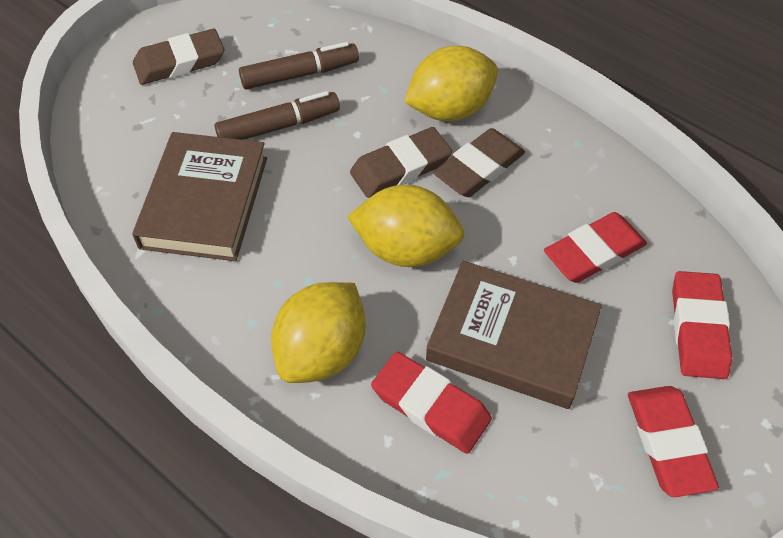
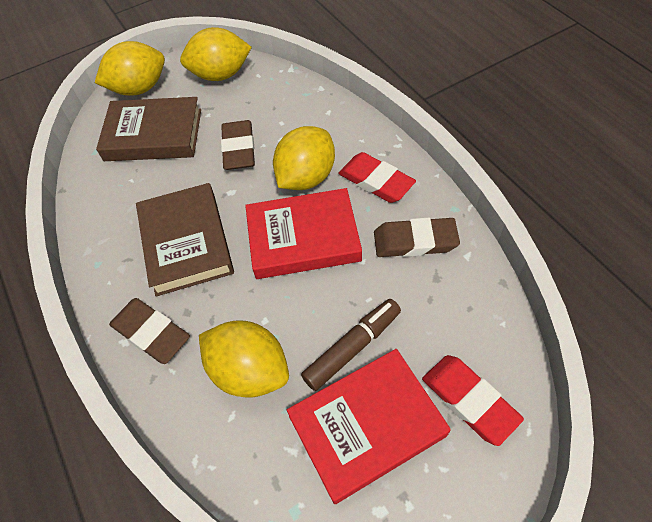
brown marker: 2 -> 1
red book: 0 -> 2
red eraser: 4 -> 2
yellow lemon: 3 -> 4

